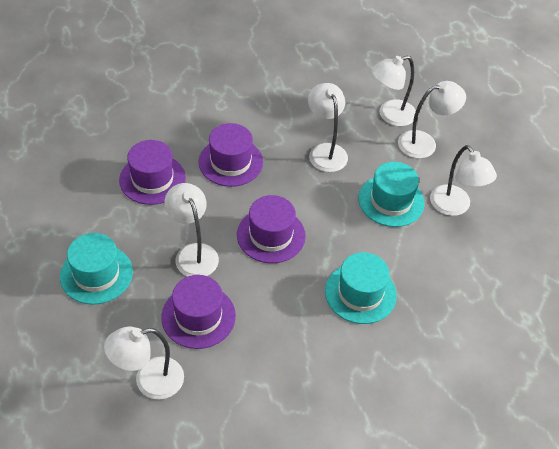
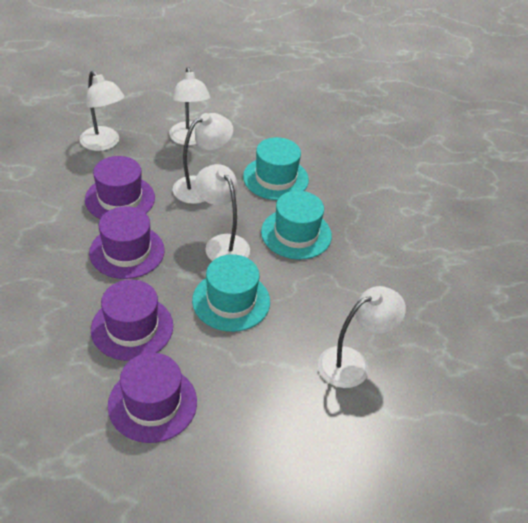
white lamp: 6 -> 5

